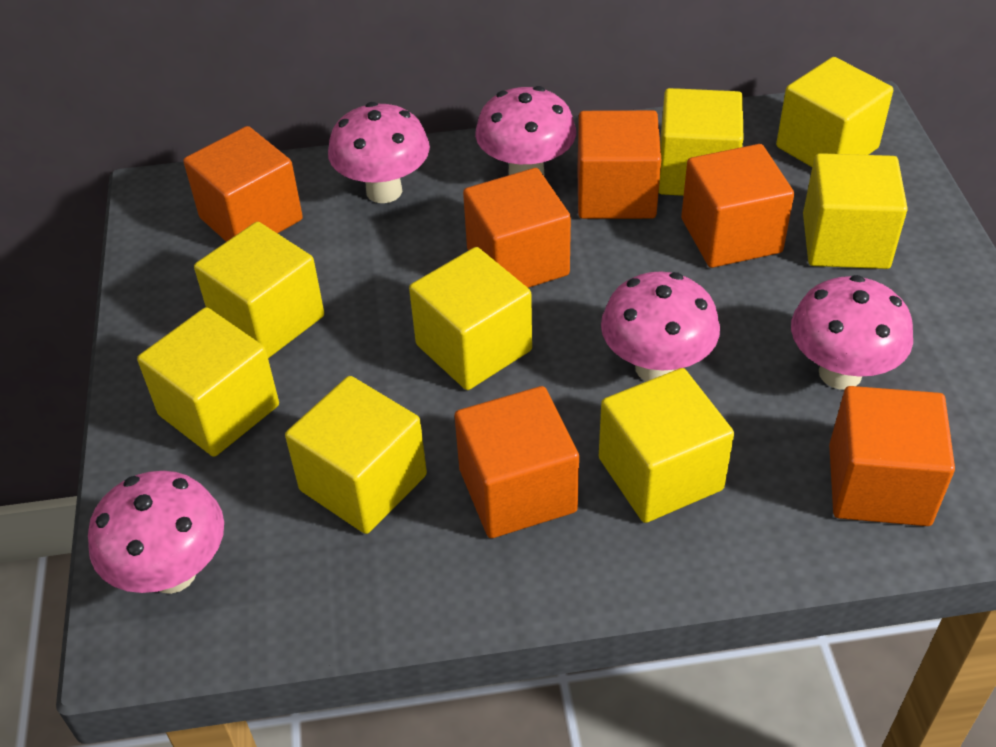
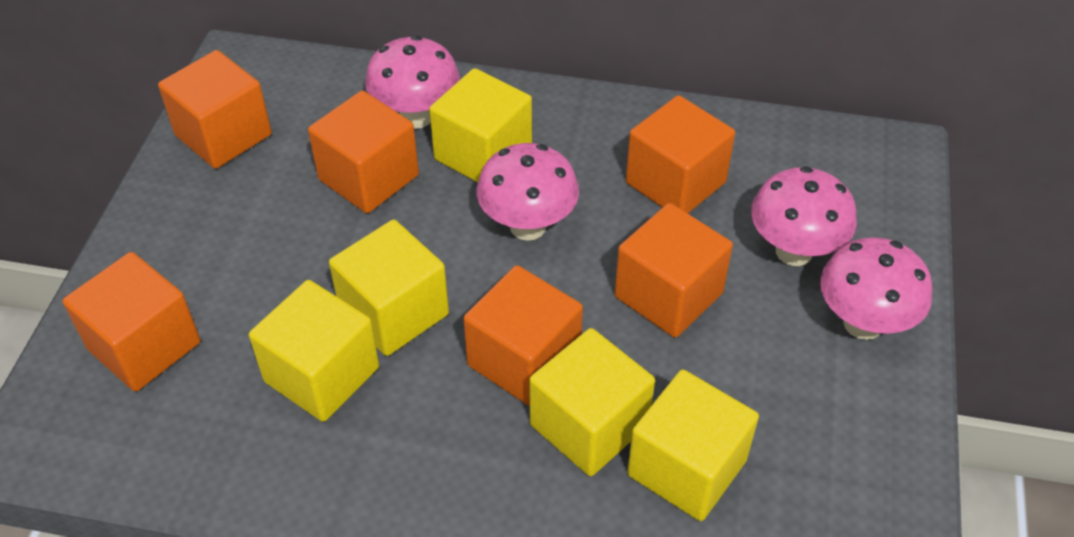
pink mushroom: 5 -> 4
yellow cube: 8 -> 5

